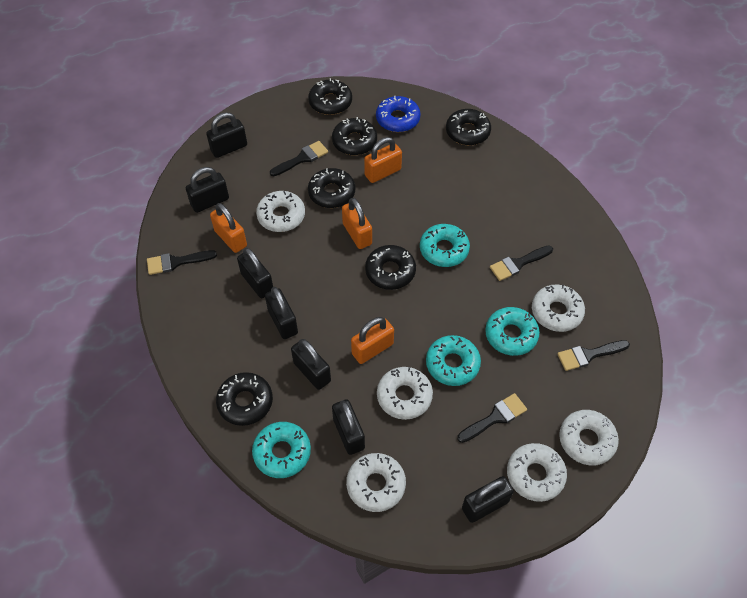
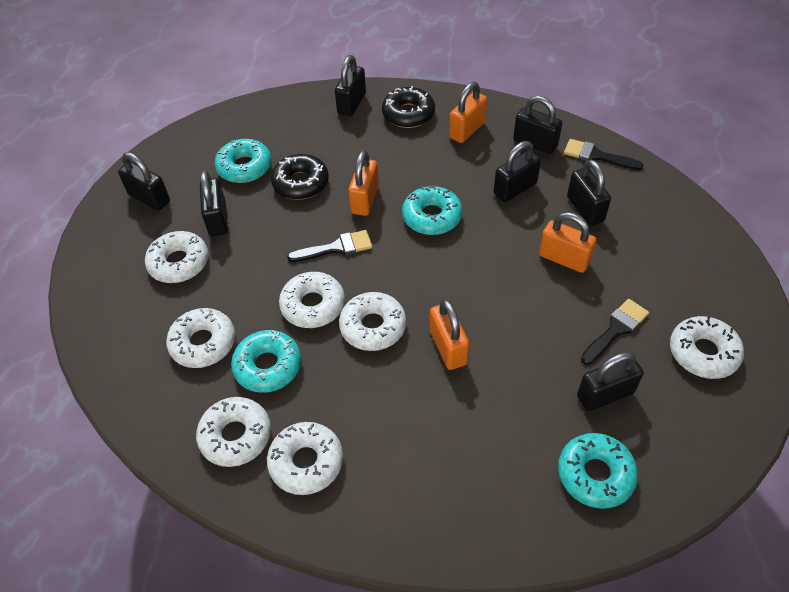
black brush: 5 -> 3
black donut: 6 -> 2
blue donut: 1 -> 0
white donut: 6 -> 7

